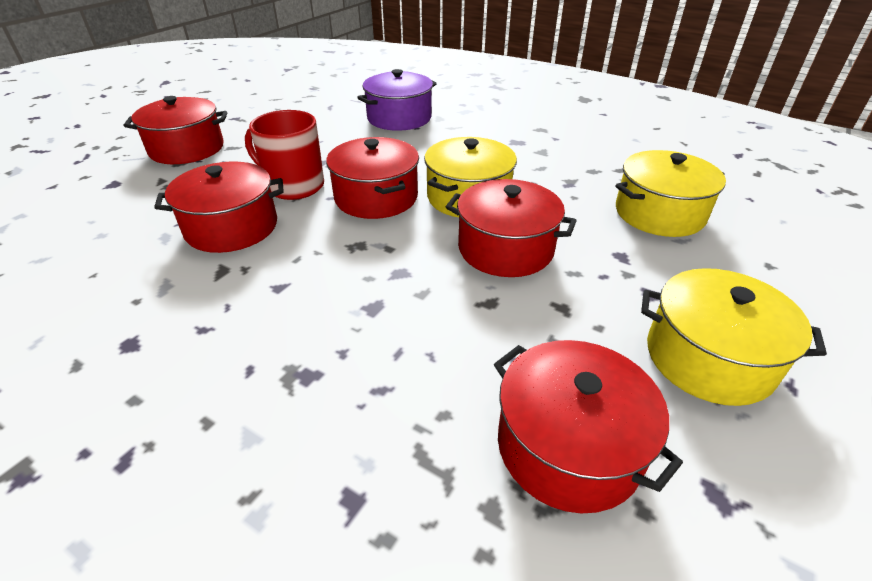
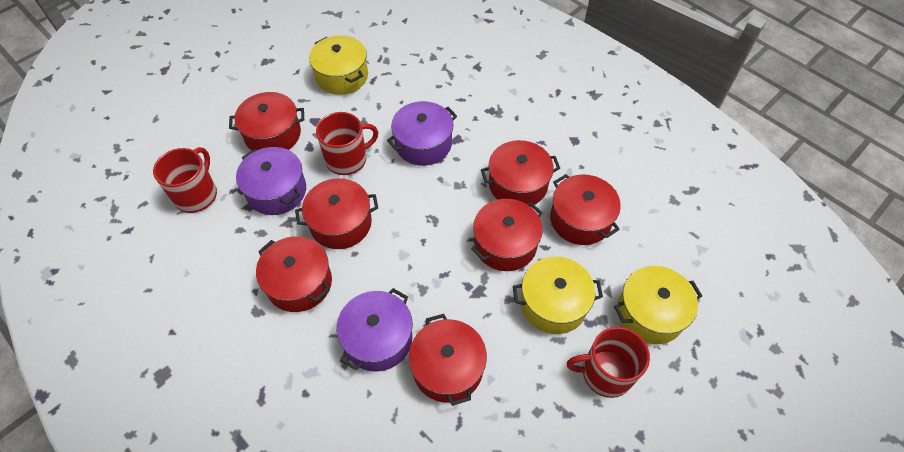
purple pot: 1 -> 3
red mug: 1 -> 3
red pot: 5 -> 7

